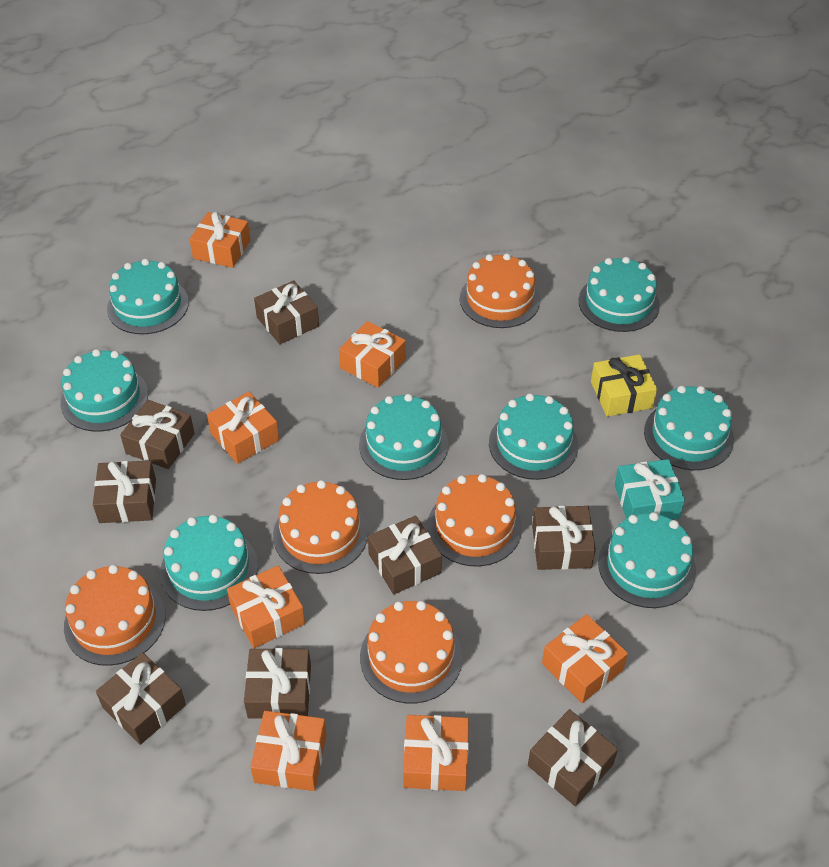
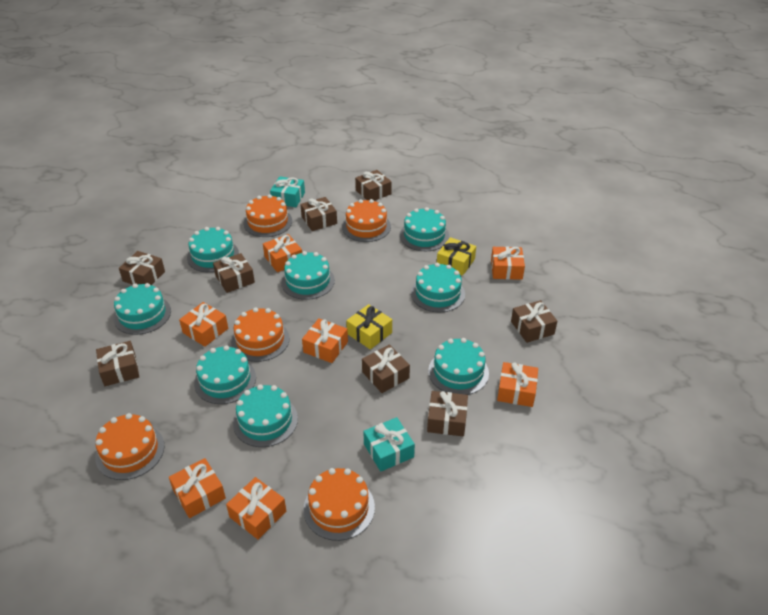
turquoise gift: 1 -> 2
yellow gift: 1 -> 2

